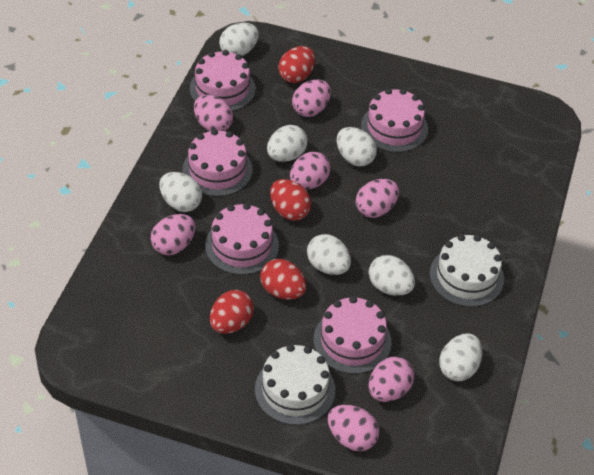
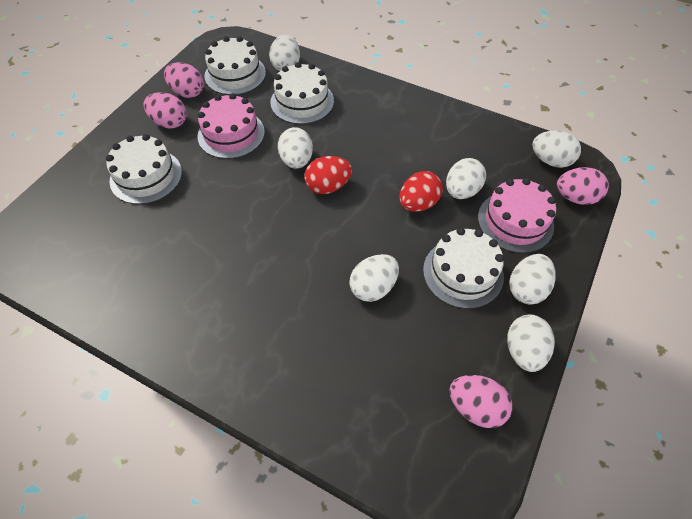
pink cake: 5 -> 2
pink egg: 7 -> 4
red egg: 4 -> 2
white cake: 2 -> 4

